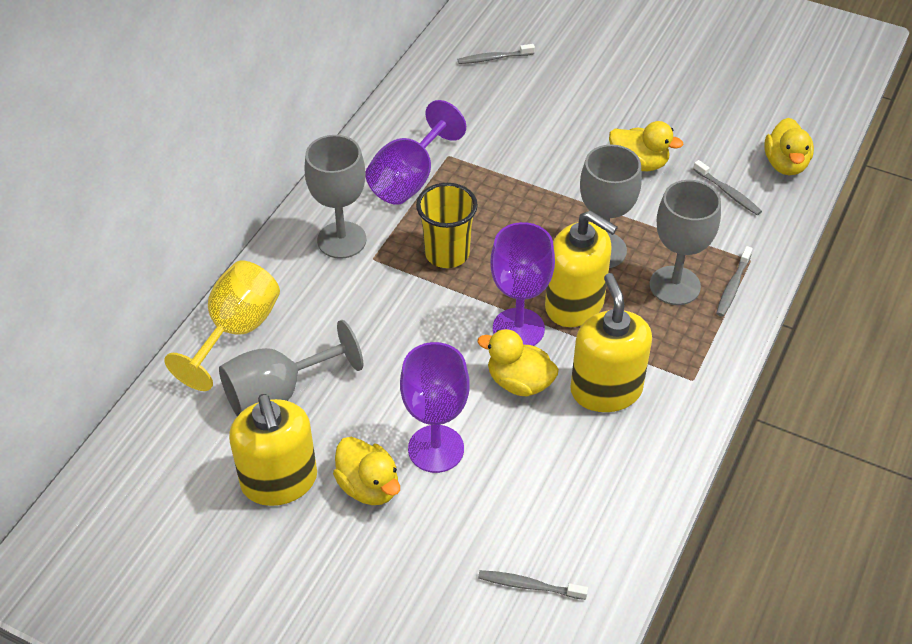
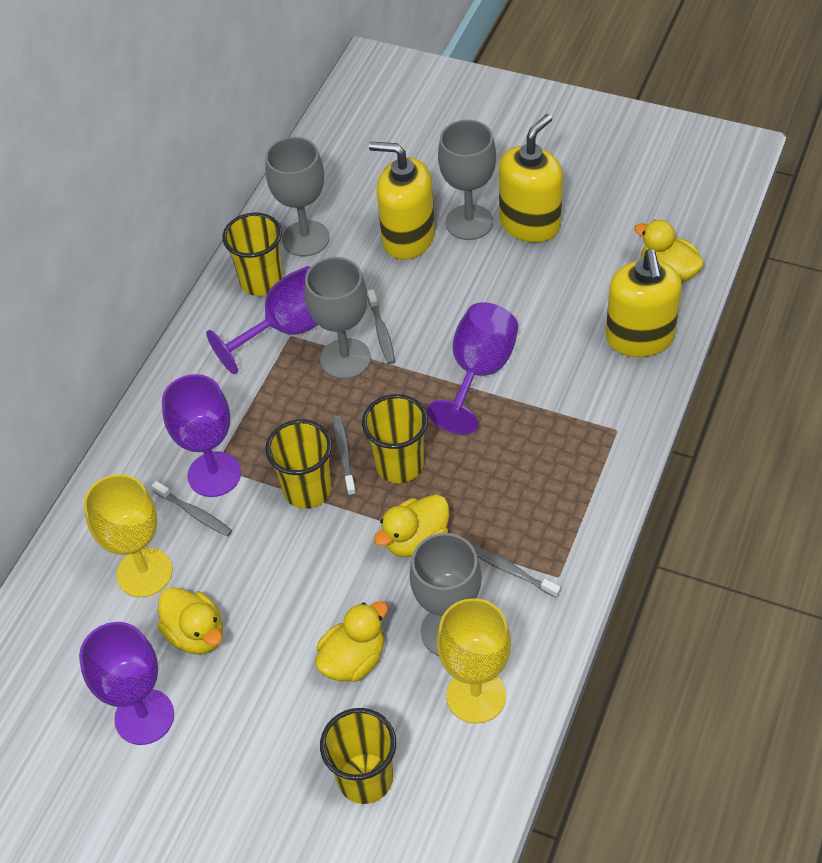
purple goblet: 3 -> 4
yellow cup: 1 -> 4
yellow goblet: 1 -> 2

